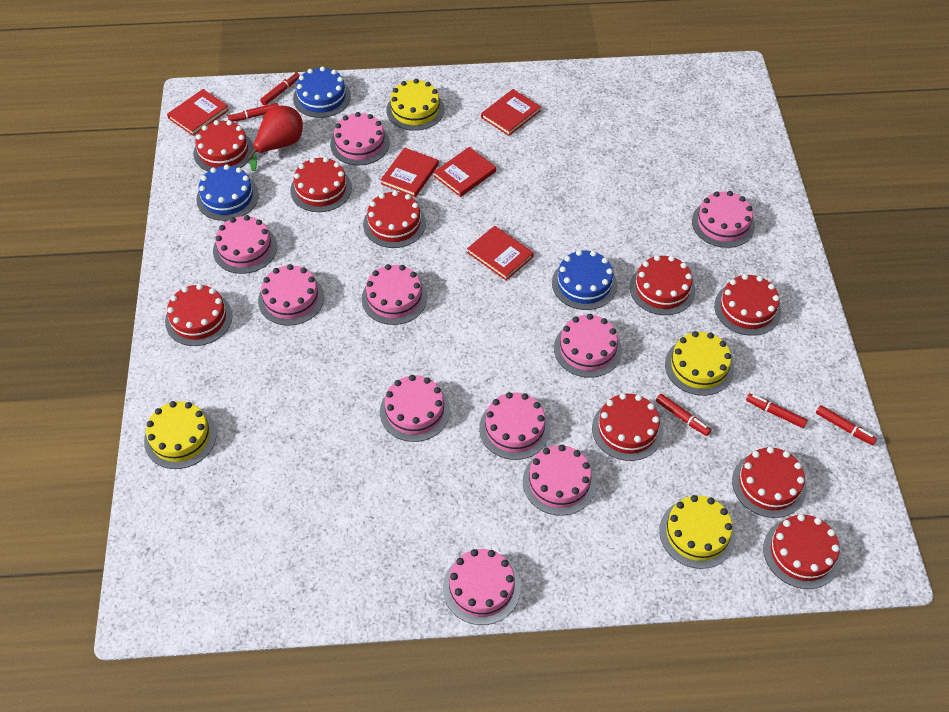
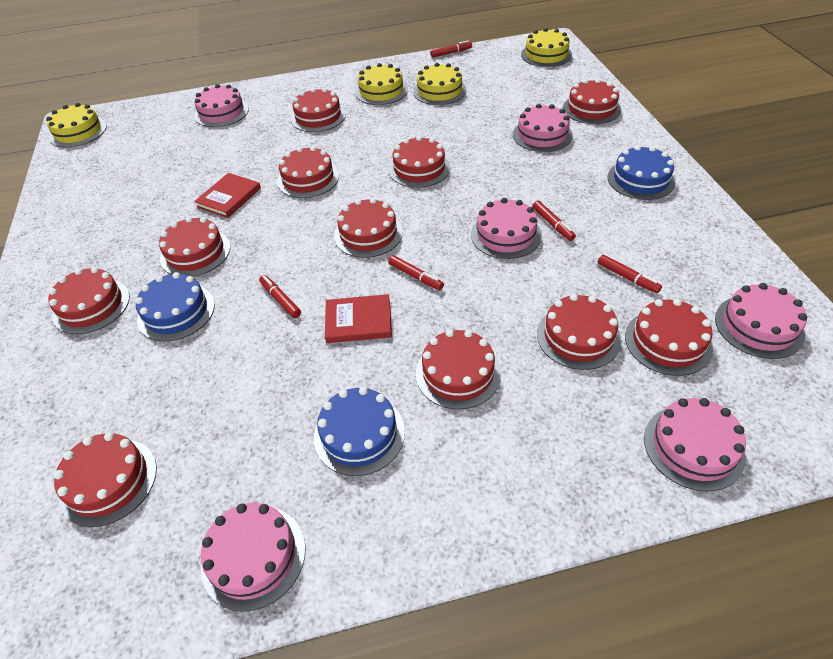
pink cake: 10 -> 6
red book: 5 -> 2
red cake: 9 -> 11
red pear: 1 -> 0

